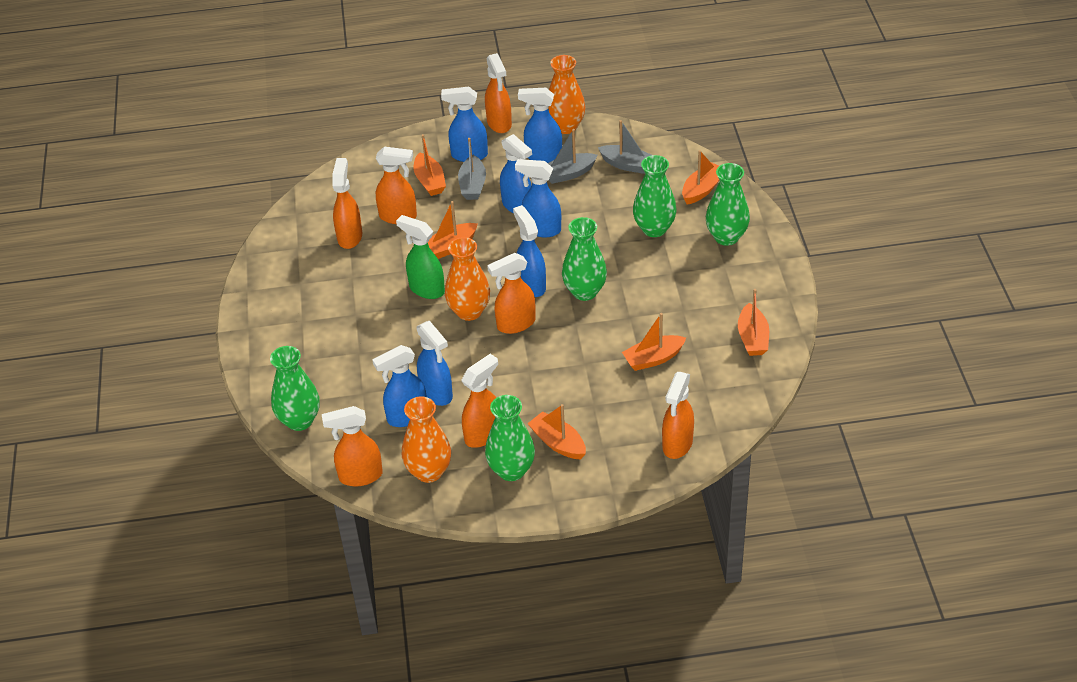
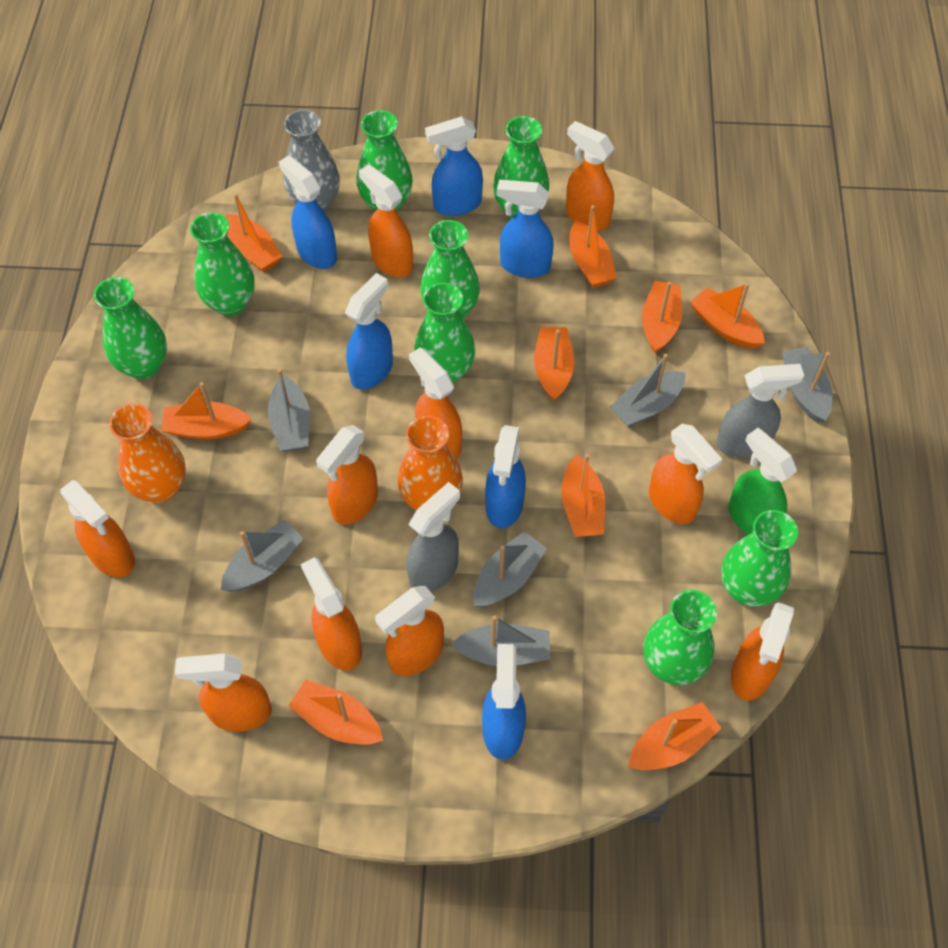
blue spray bottle: 7 -> 6
green vase: 5 -> 8
grey boat: 3 -> 6
grey spray bottle: 0 -> 2
grey vase: 0 -> 1
orange boat: 6 -> 9
orange spray bottle: 7 -> 10
orange vase: 3 -> 2

